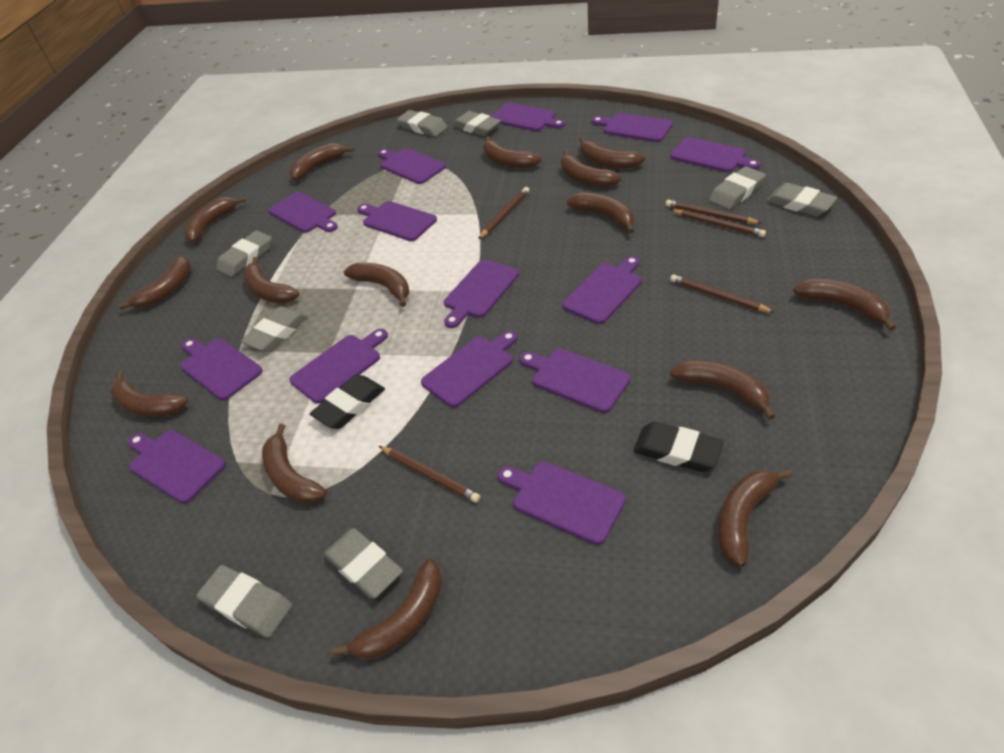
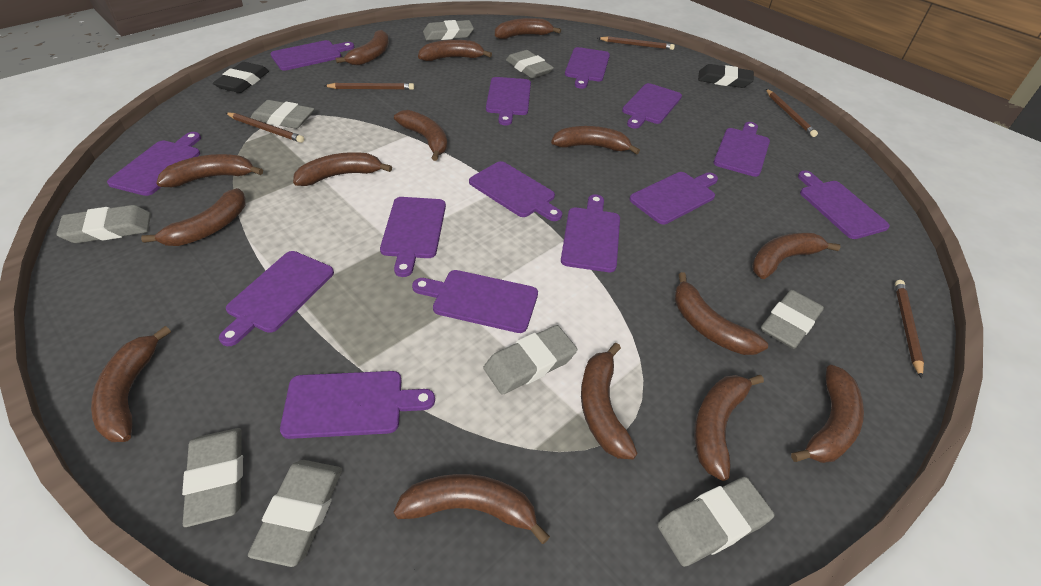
grey eraser: 8 -> 9

